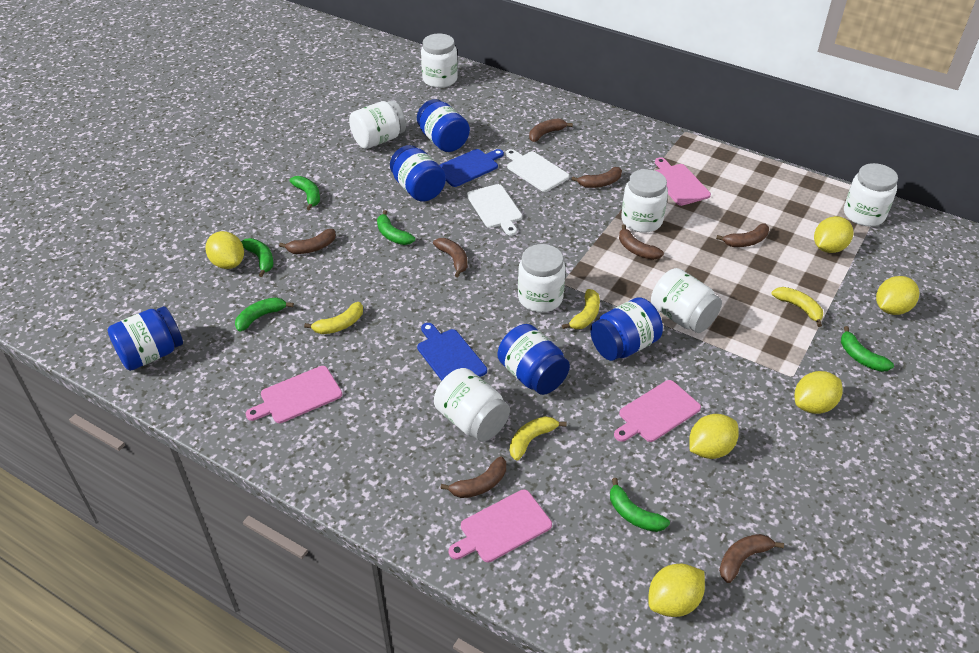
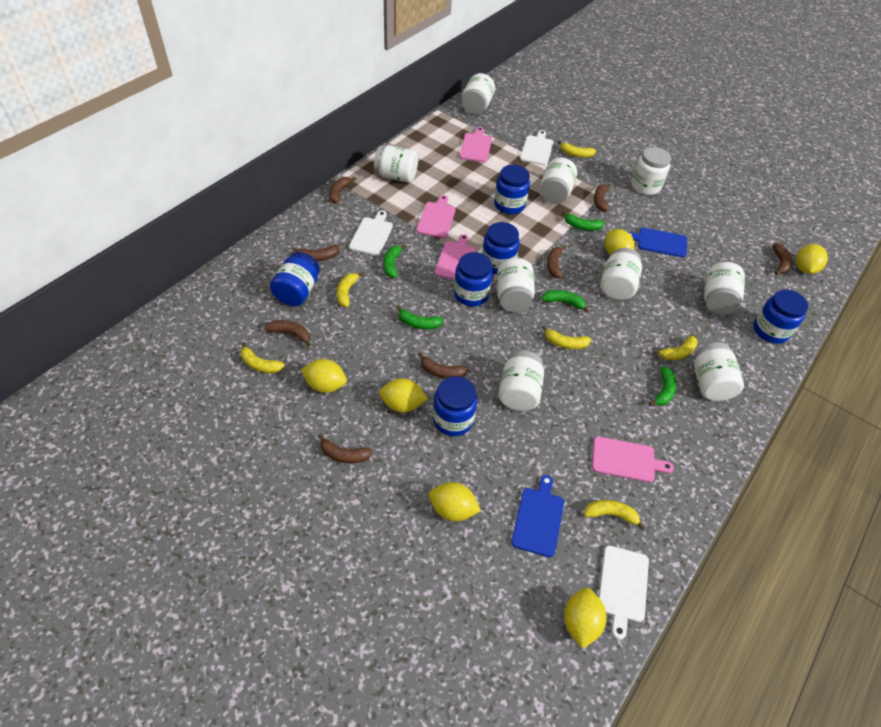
blue jar: 5 -> 6
green banana: 6 -> 5
white cutting board: 2 -> 3
white jar: 7 -> 9
yellow banana: 4 -> 6

